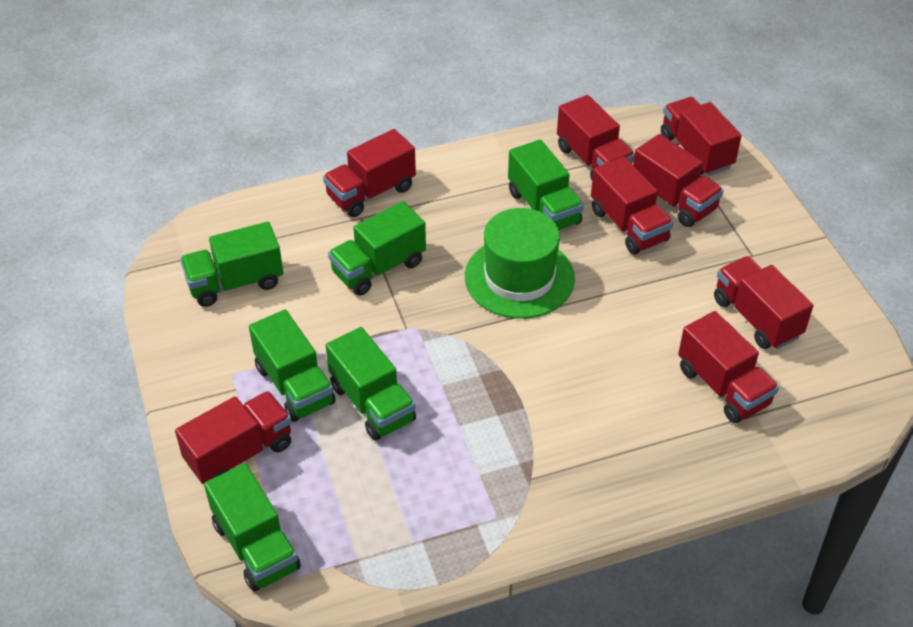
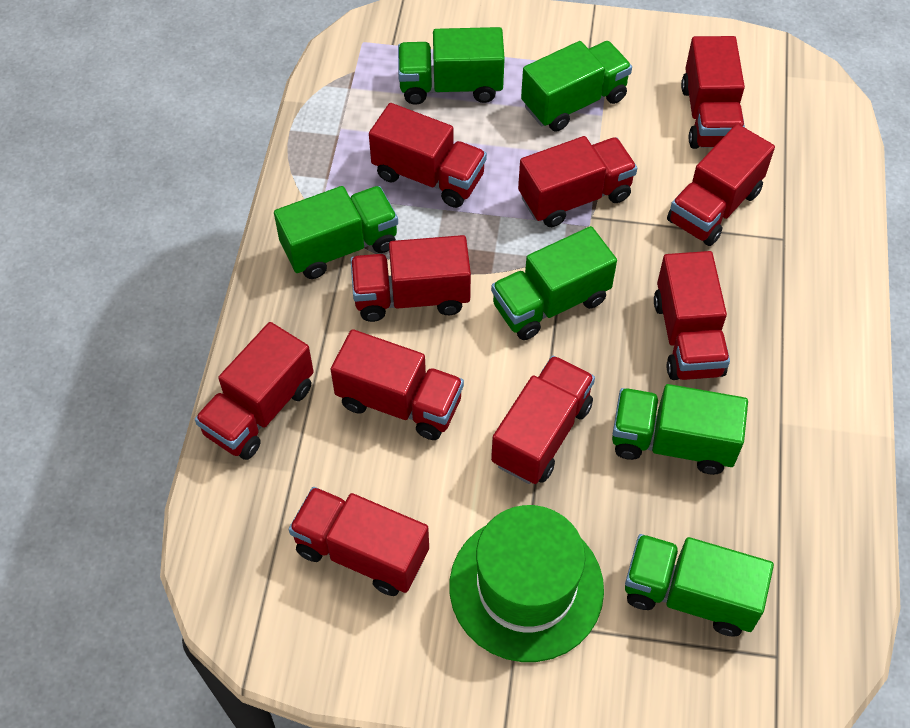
red truck: 8 -> 10

